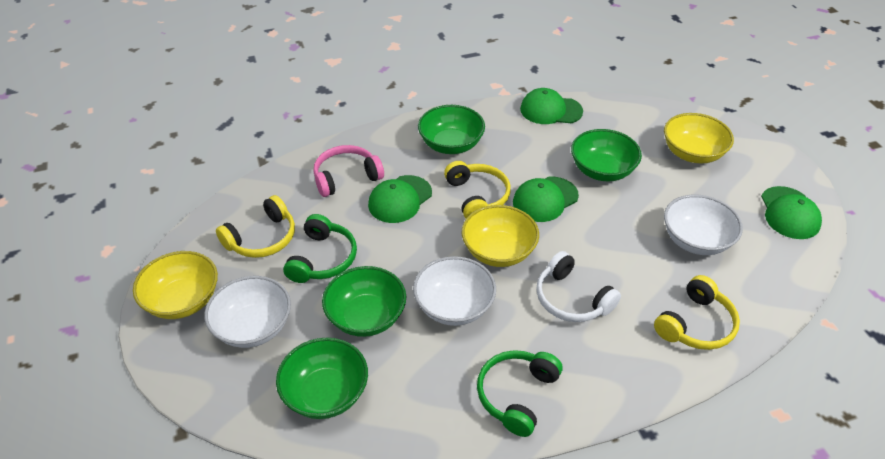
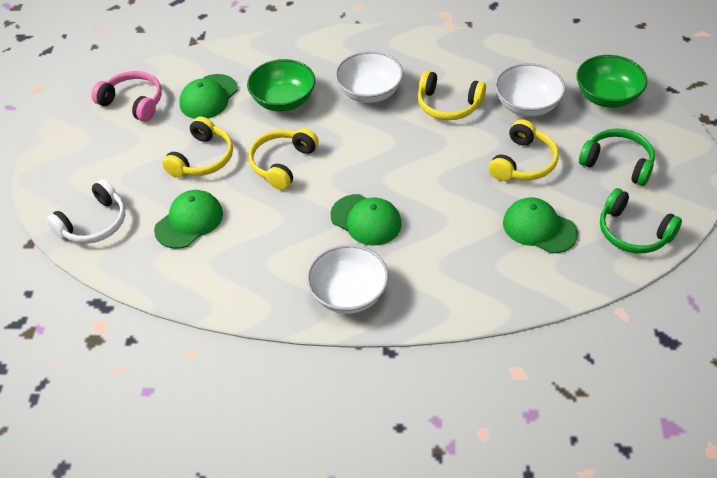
green bowl: 4 -> 2
yellow bowl: 3 -> 0
yellow headphones: 3 -> 4

